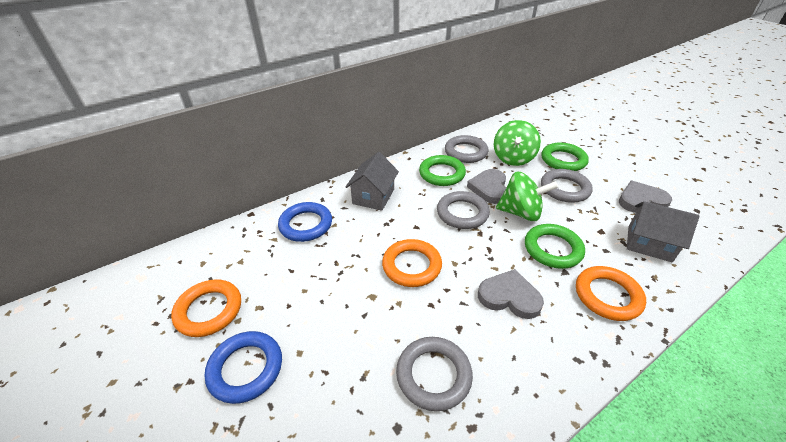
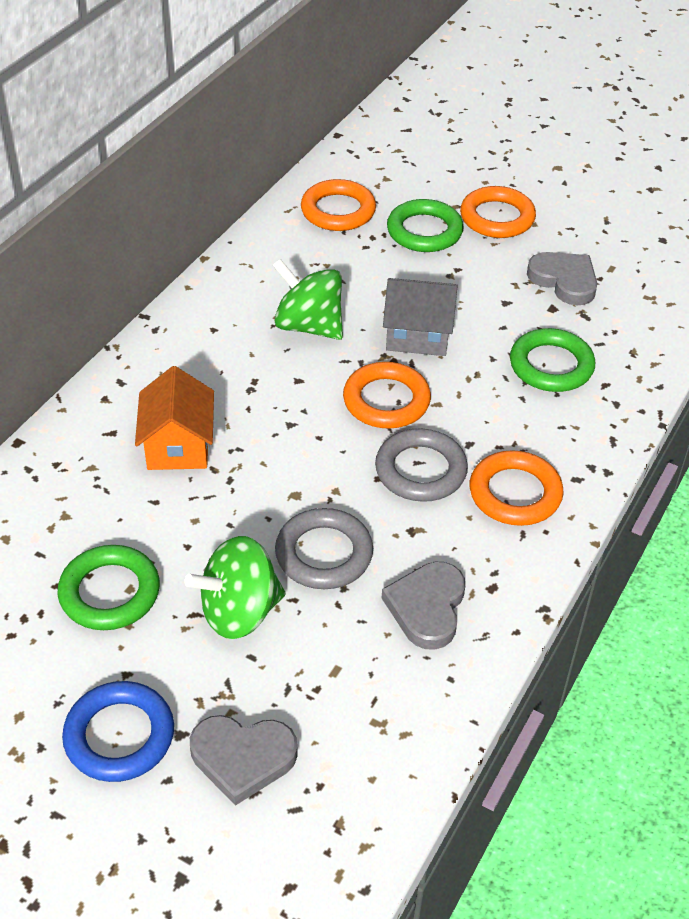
blue ring: 2 -> 1
grey house: 2 -> 1
grey ring: 4 -> 2
orange house: 0 -> 1
orange ring: 3 -> 4

